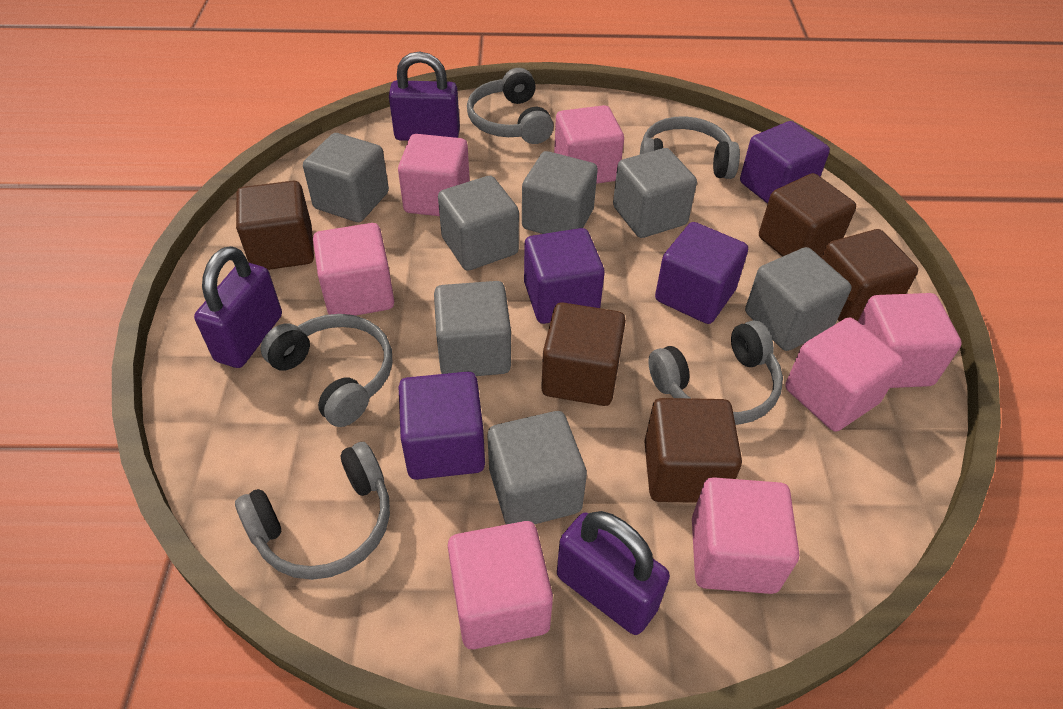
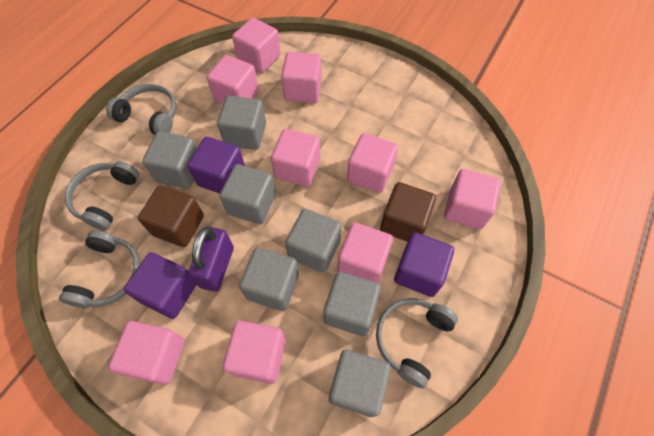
brown cube: 5 -> 2
grey headphones: 5 -> 4
pink cube: 7 -> 9
purple cube: 4 -> 3
purple padlock: 3 -> 1

